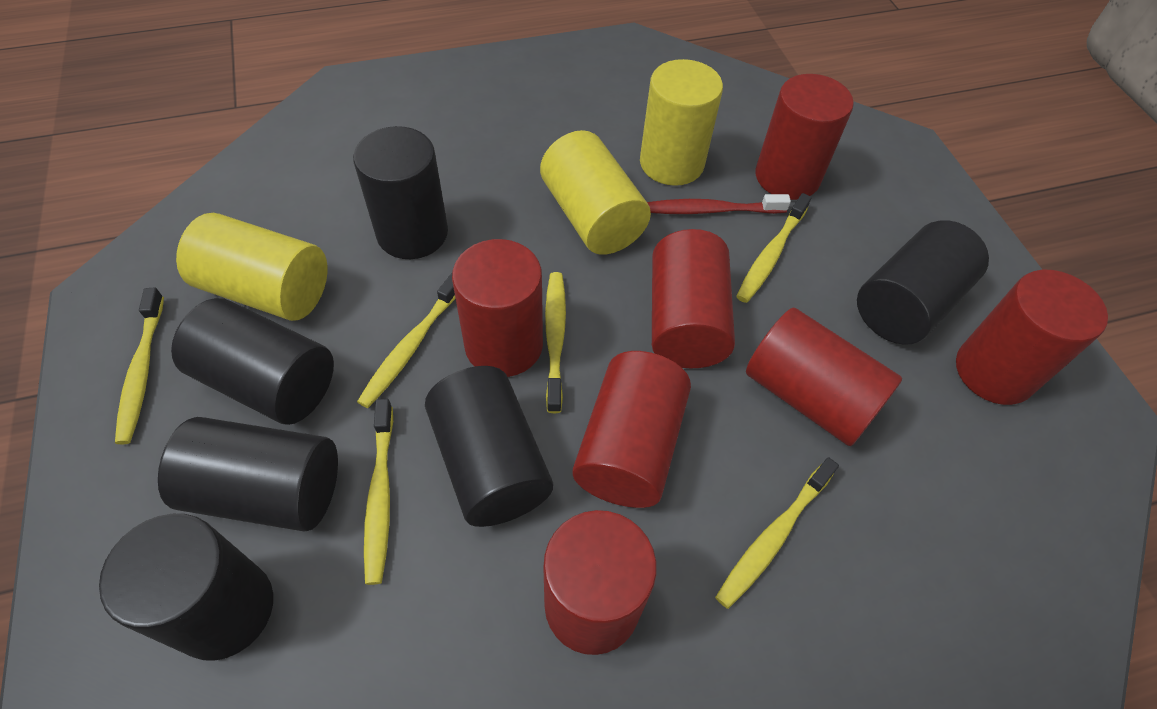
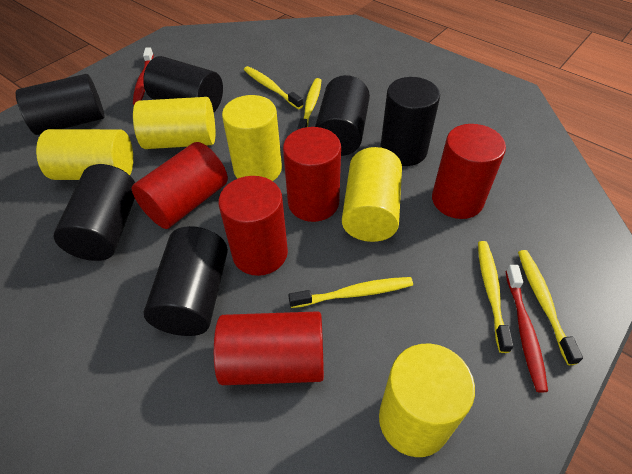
red cylinder: 7 -> 5
red toothbrush: 1 -> 2
yellow cylinder: 3 -> 5
yellow toothbrush: 6 -> 5

